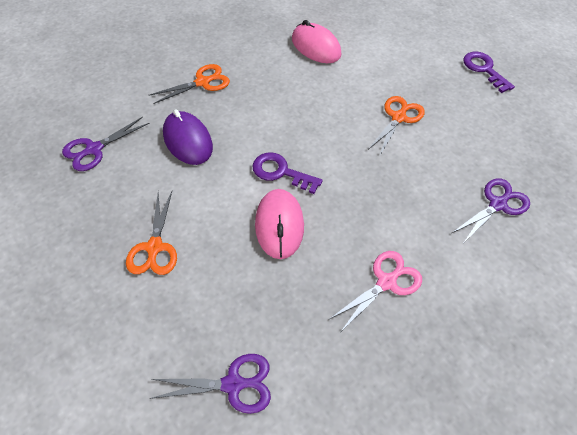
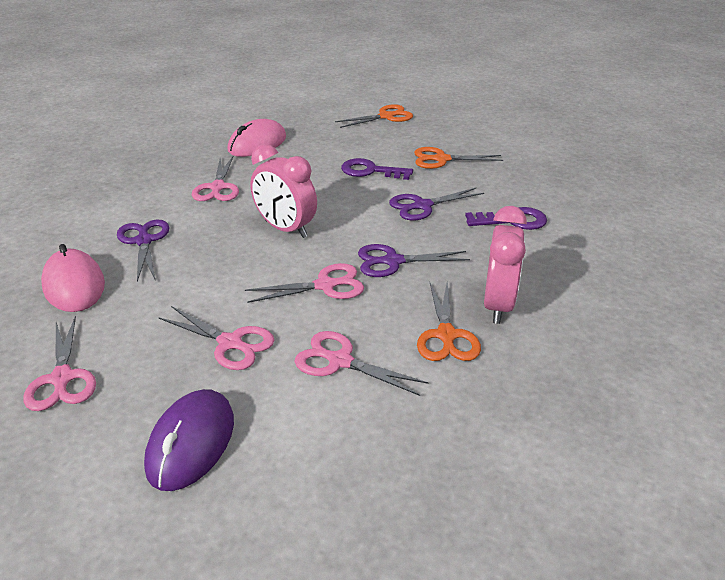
pink clock: 0 -> 2
pink scissors: 1 -> 5

